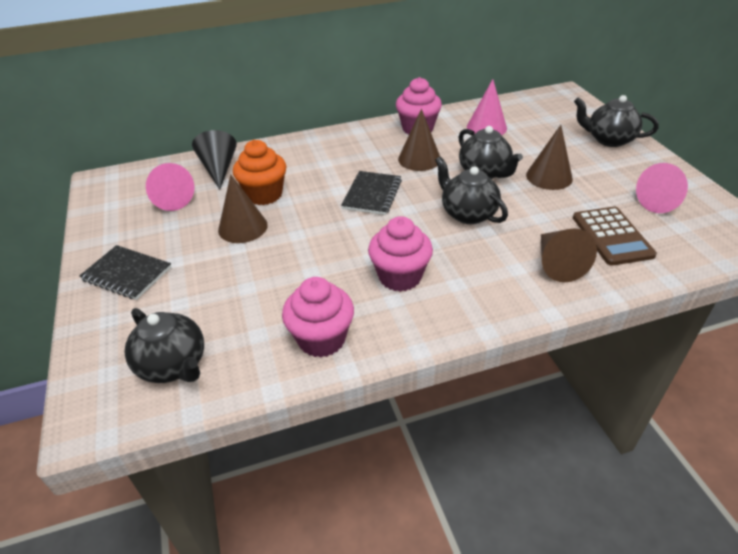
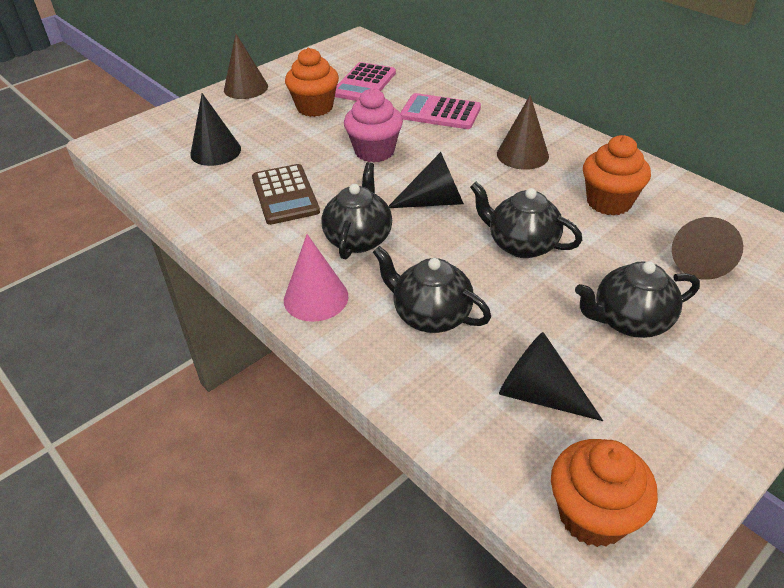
black cone: 1 -> 3
black notebook: 2 -> 0
brown cone: 4 -> 3
orange cupcake: 1 -> 3
pink calculator: 0 -> 2
pink cone: 3 -> 1
pink cupcake: 3 -> 1

